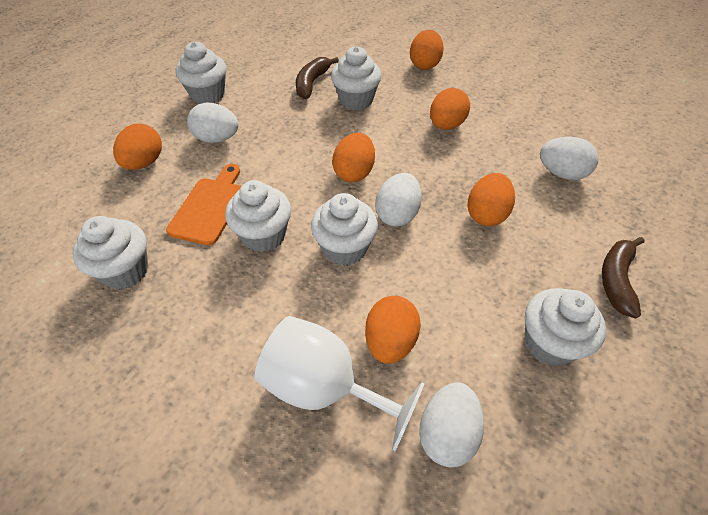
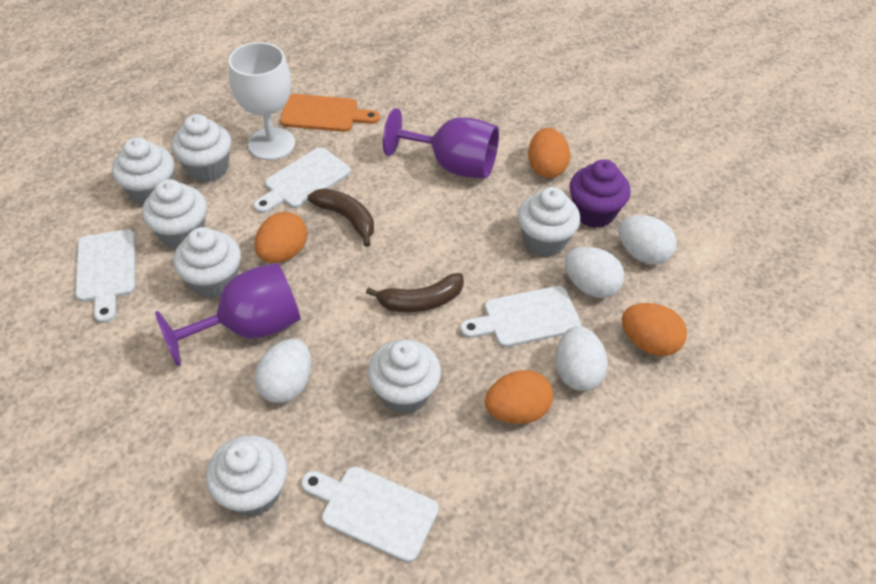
orange egg: 6 -> 4
purple cupcake: 0 -> 1
purple goblet: 0 -> 2
white cupcake: 6 -> 7
white cutting board: 0 -> 4

